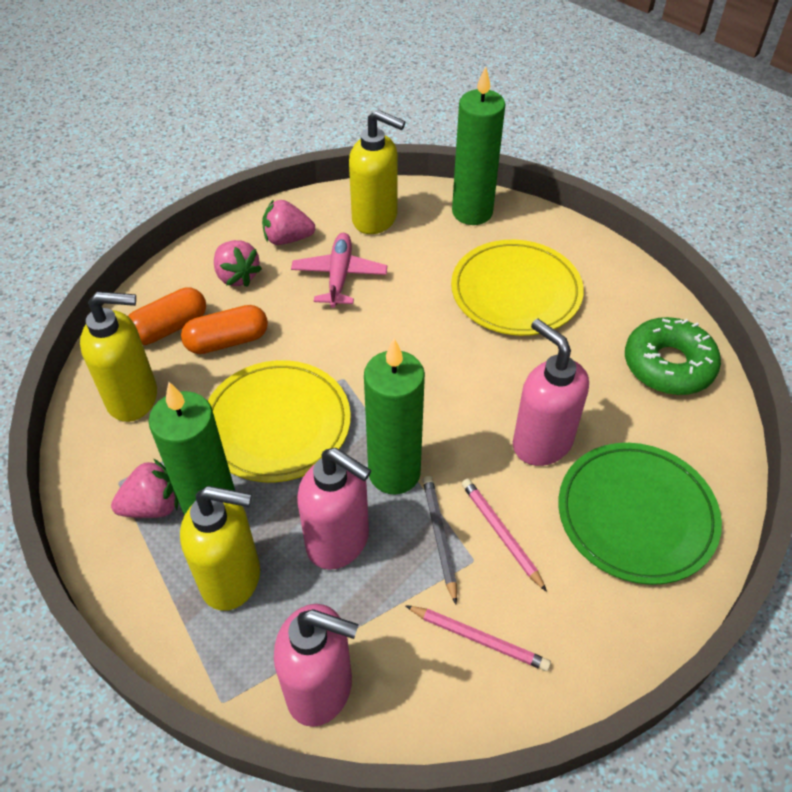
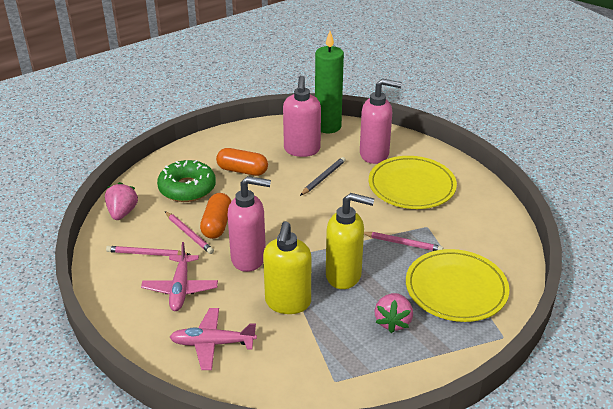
green candle: 3 -> 1
green plate: 1 -> 0
pink pencil: 2 -> 3
pink plane: 1 -> 2
pink strawberry: 3 -> 2
yellow soap dispenser: 3 -> 2

